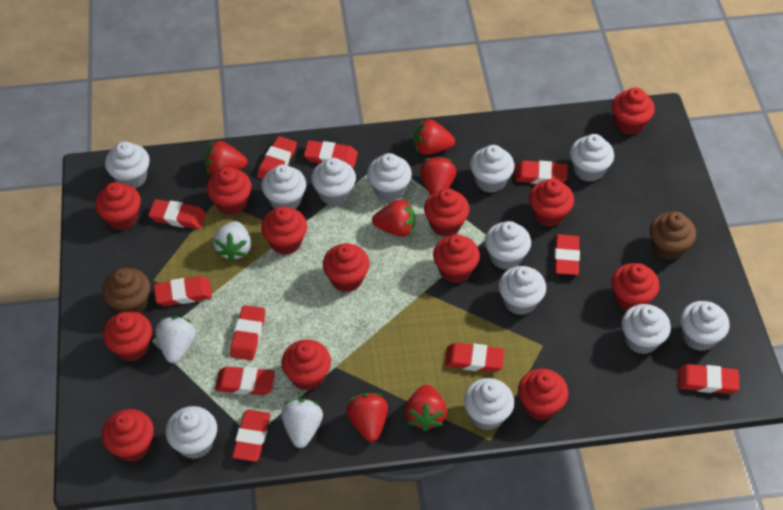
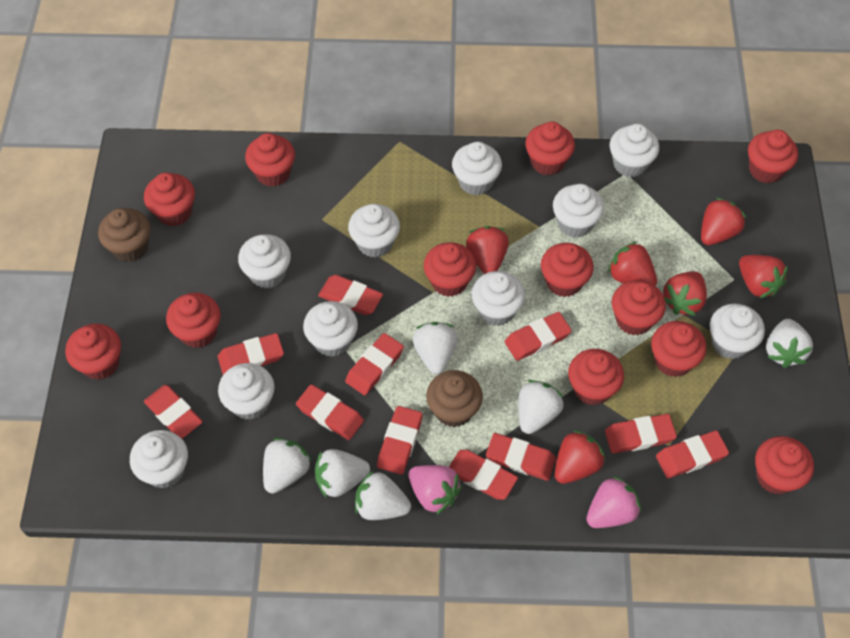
pink strawberry: 0 -> 2
red cupcake: 13 -> 12
white cupcake: 12 -> 10
white strawberry: 3 -> 6

